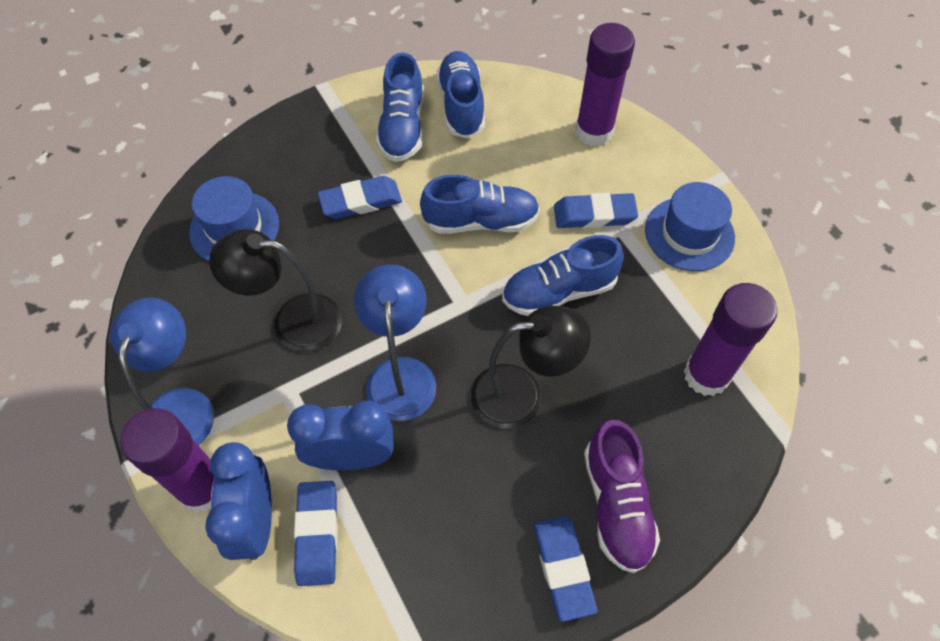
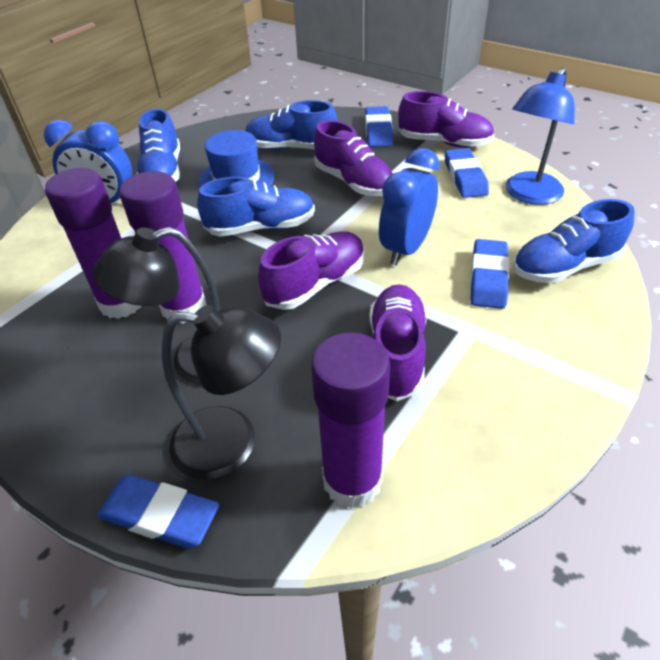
blue hat: 2 -> 1
blue lamp: 2 -> 1
purple shoe: 1 -> 4

